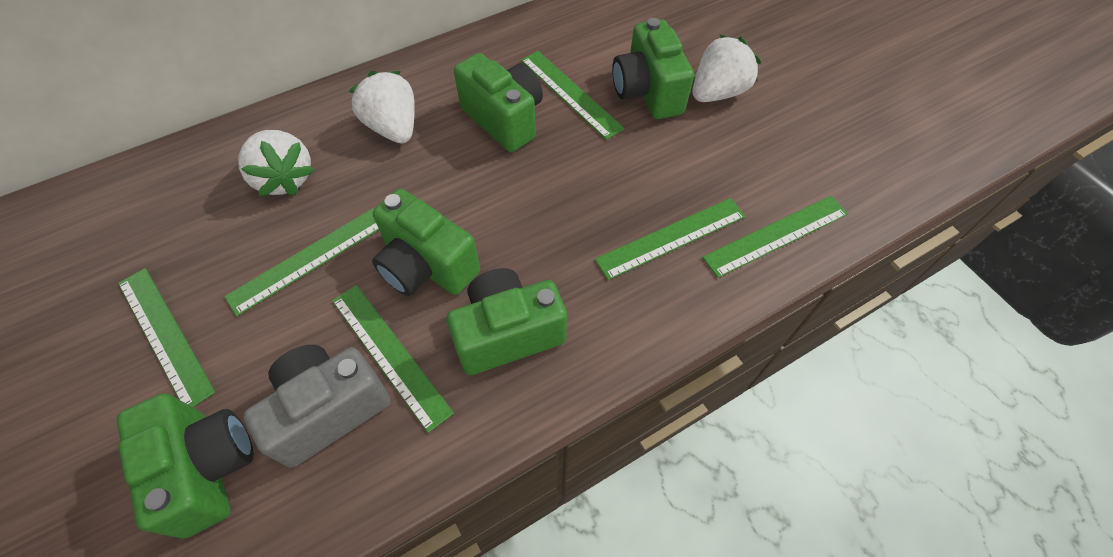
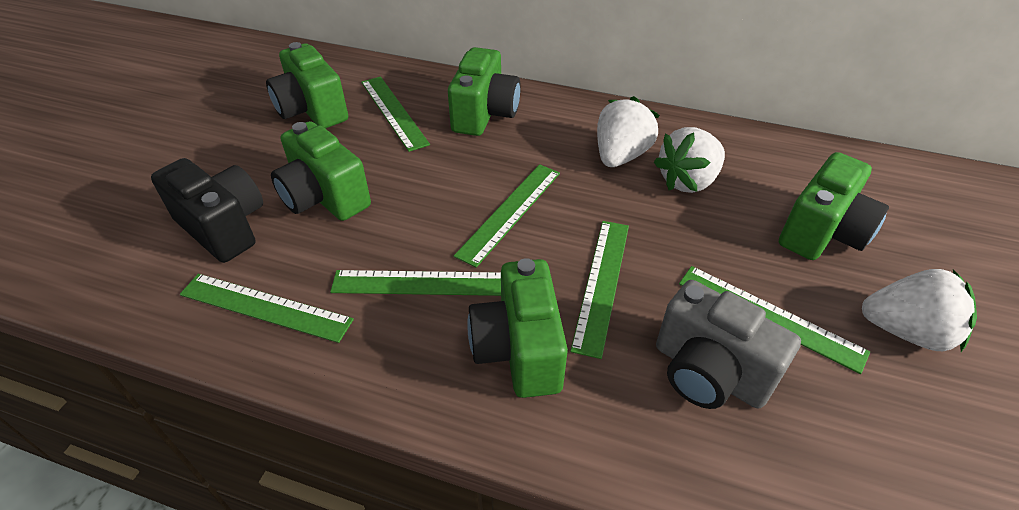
black camera: 0 -> 1

